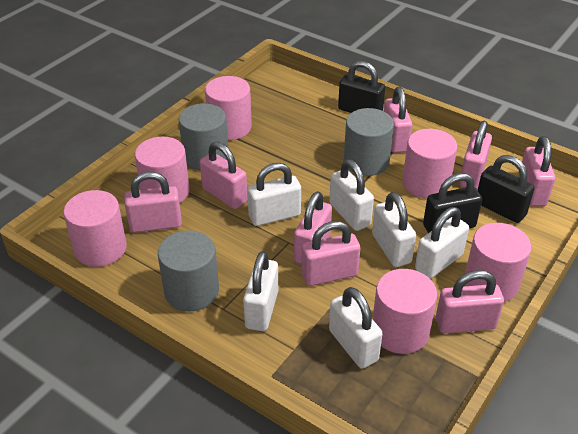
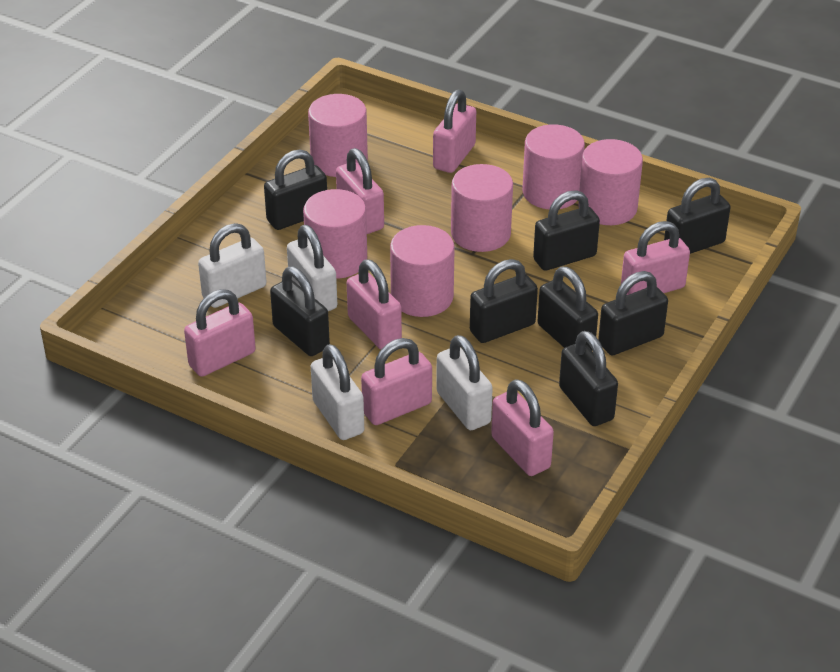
black padlock: 3 -> 8
grey cylinder: 3 -> 0
pink padlock: 8 -> 7
white padlock: 6 -> 4

